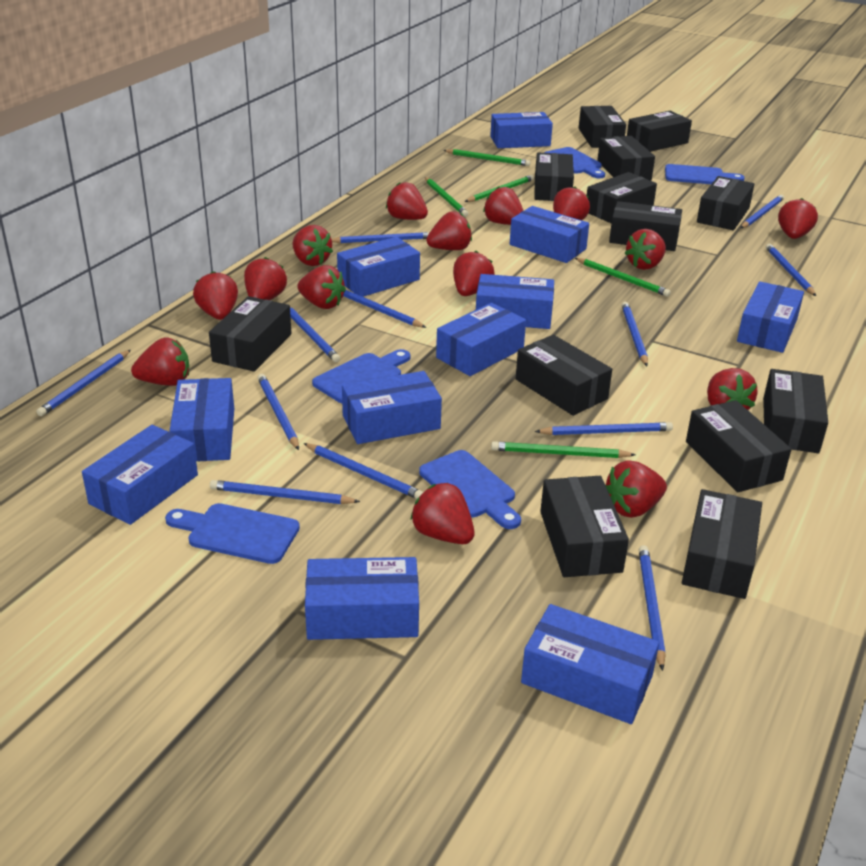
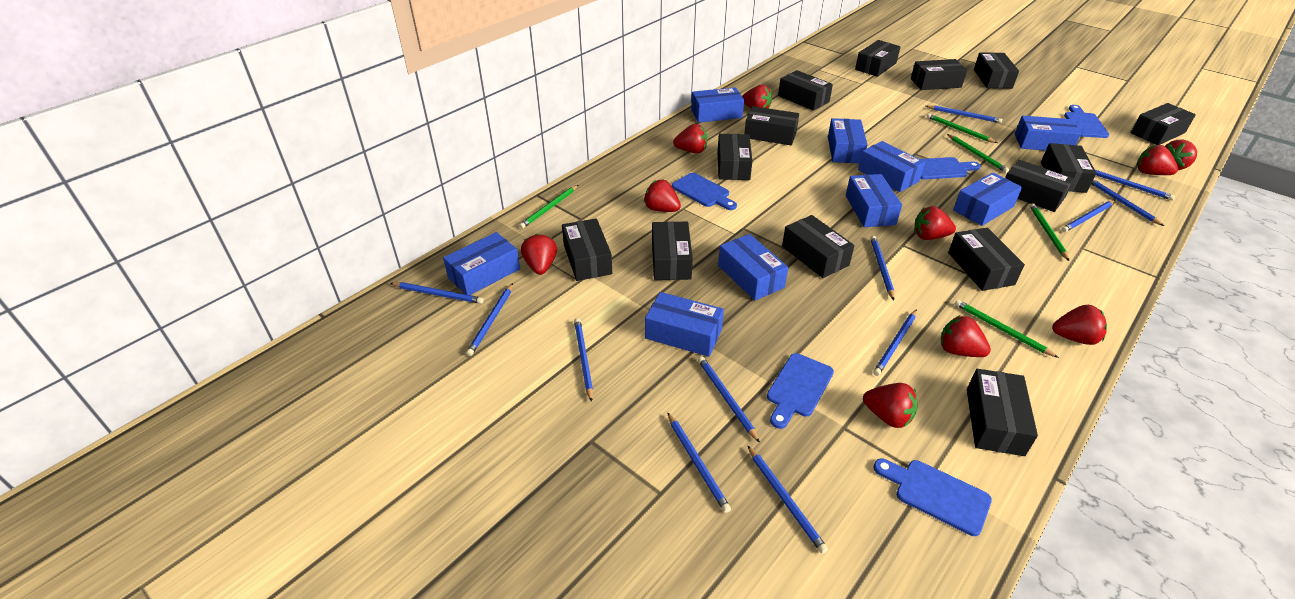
black box: 13 -> 14
blue box: 11 -> 9
red strawberry: 15 -> 10

